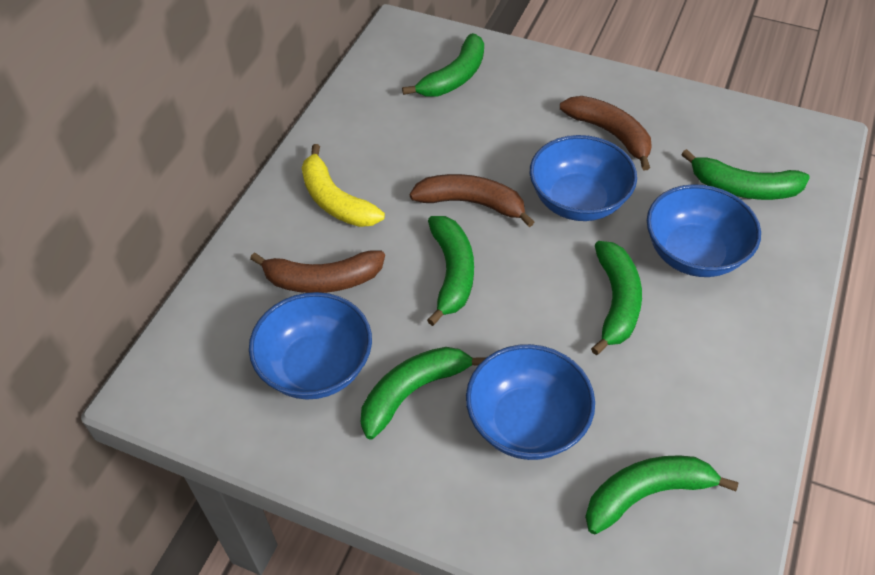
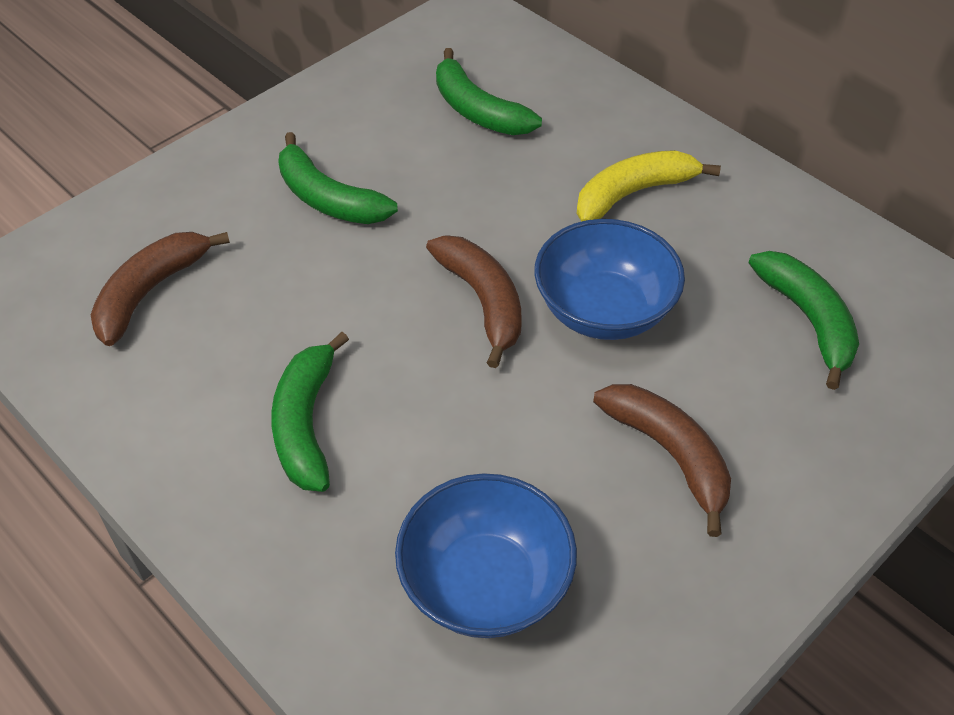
blue bowl: 4 -> 2
green banana: 6 -> 4

